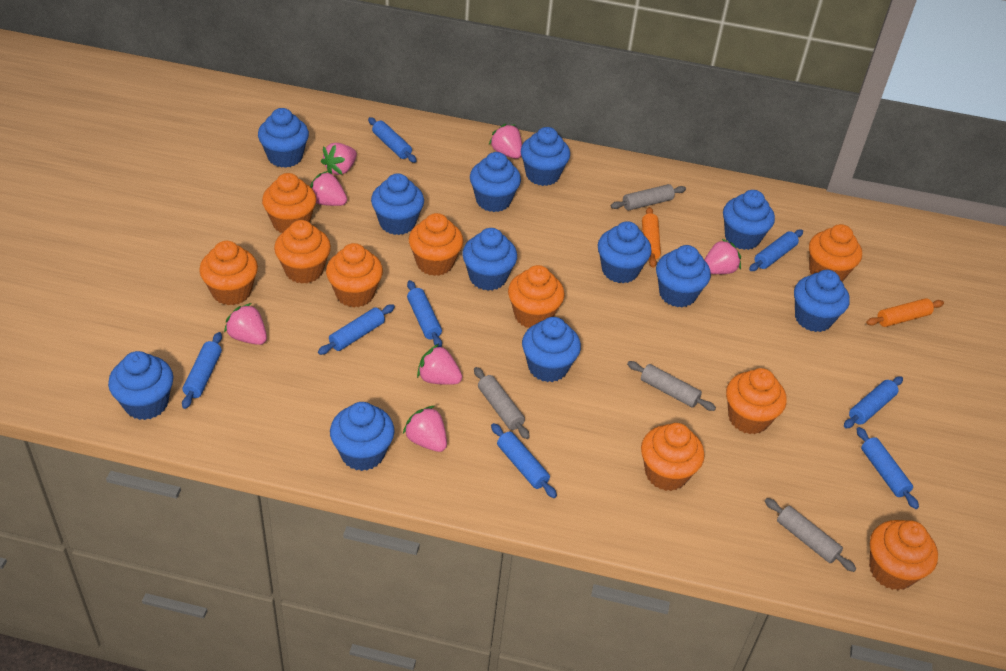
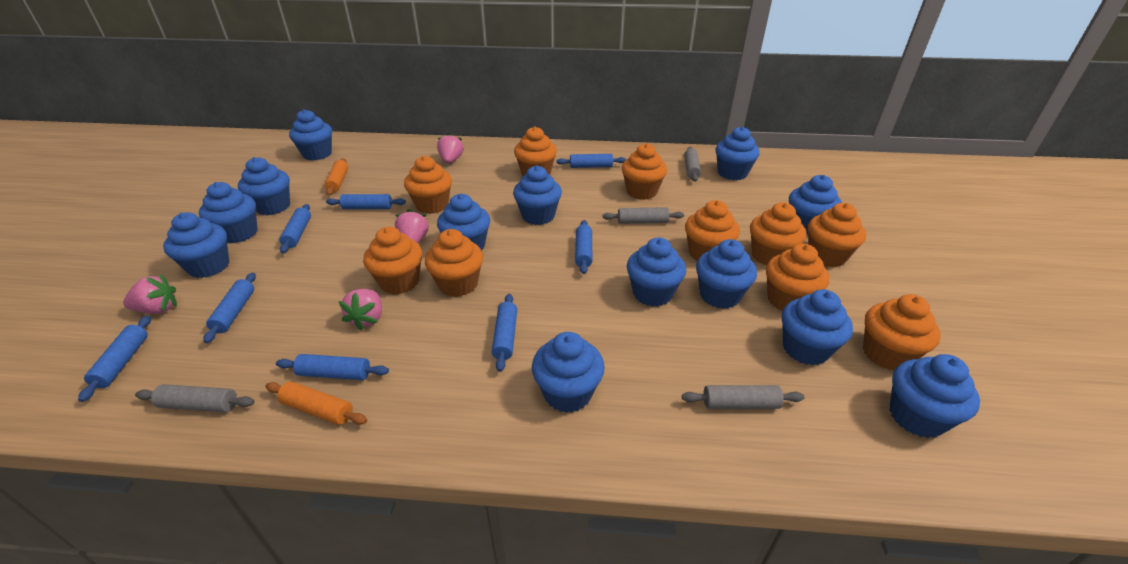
blue cupcake: 12 -> 13
pink strawberry: 7 -> 4

